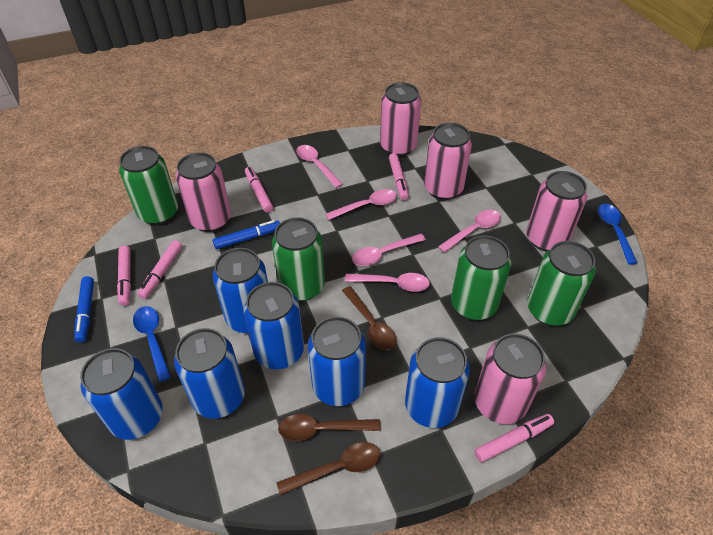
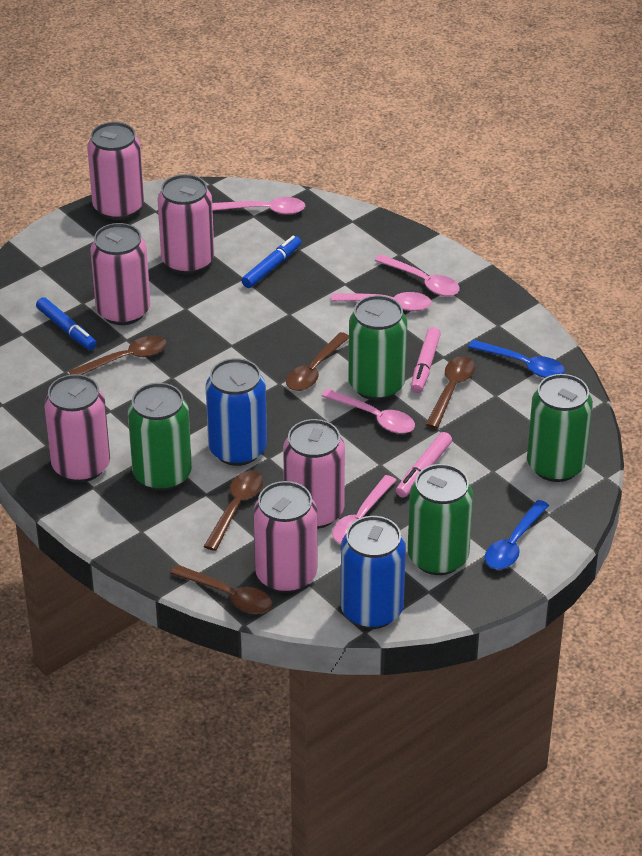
blue can: 6 -> 2
brown spoon: 3 -> 5
pink can: 5 -> 6
pink marker: 5 -> 2

